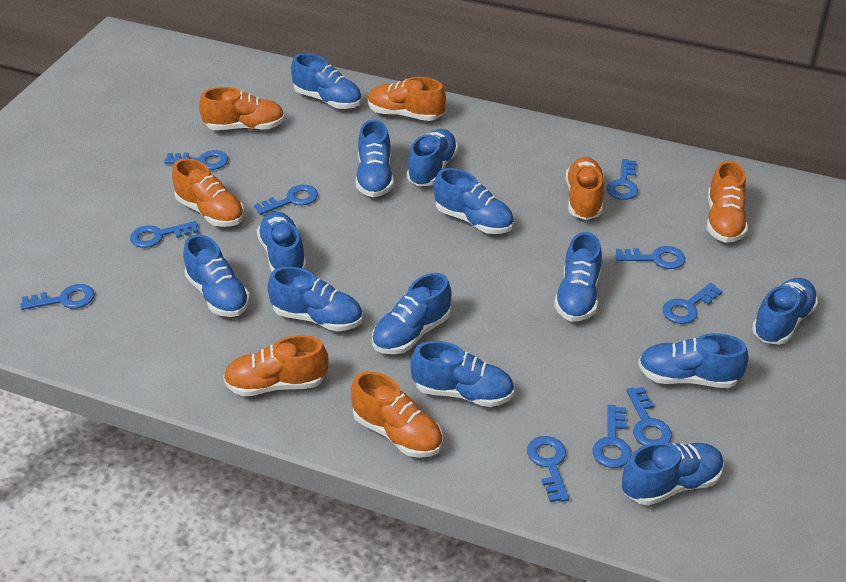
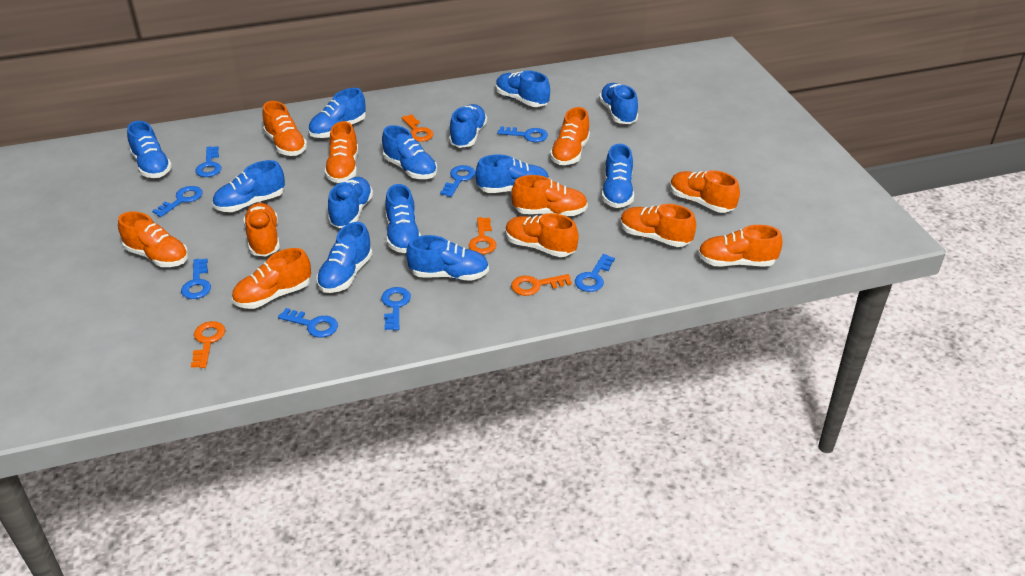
blue key: 10 -> 8
orange key: 0 -> 4
orange shoe: 7 -> 11

